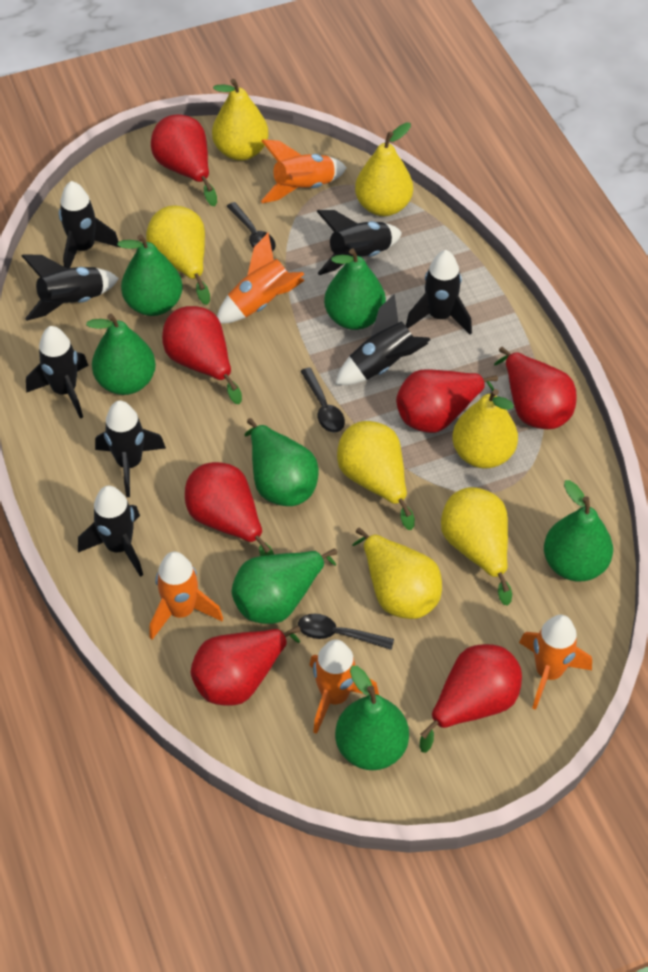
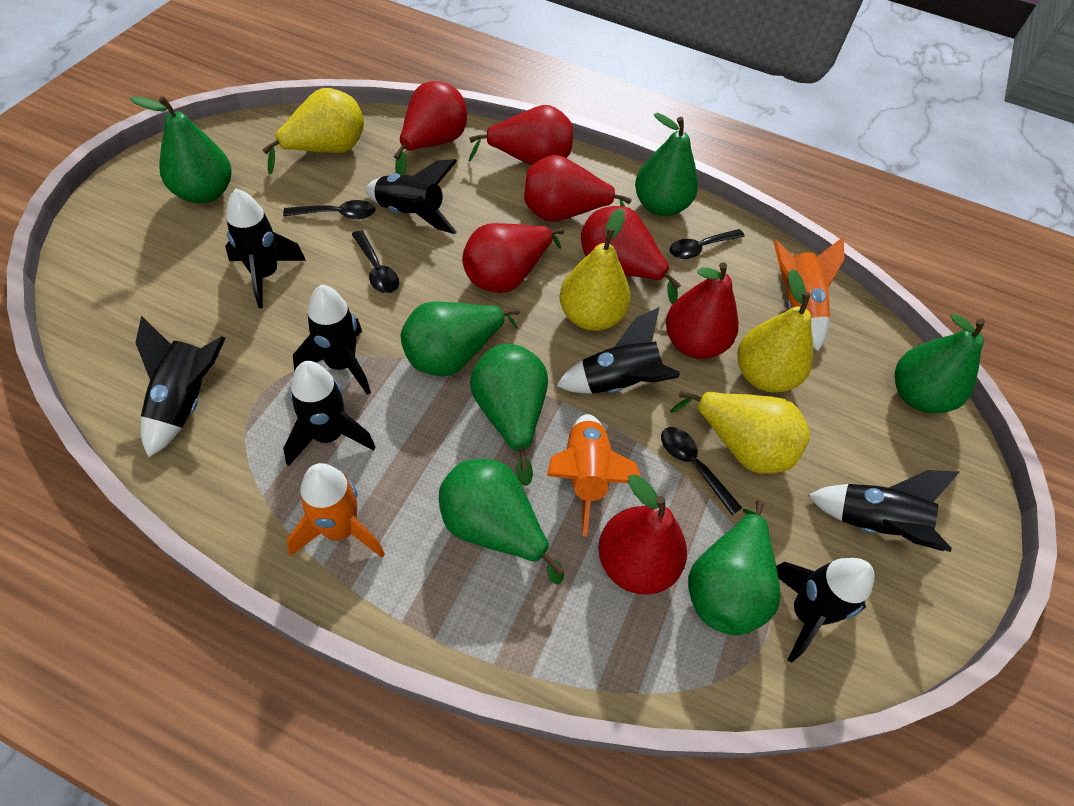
black spoon: 3 -> 4
orange rocket: 5 -> 3
yellow pear: 7 -> 4

